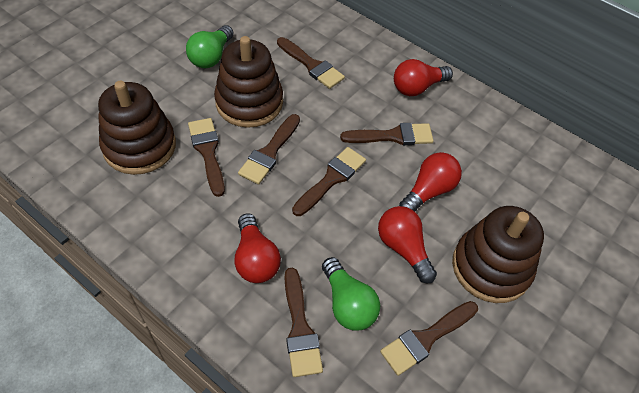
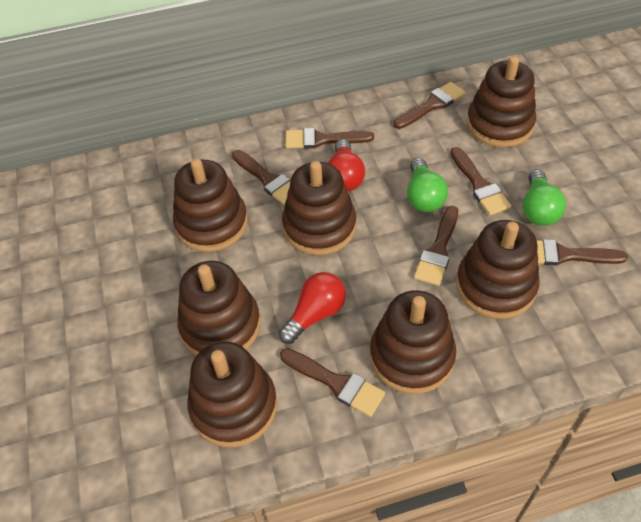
brown stacking toy: 3 -> 7
red light bulb: 4 -> 2

